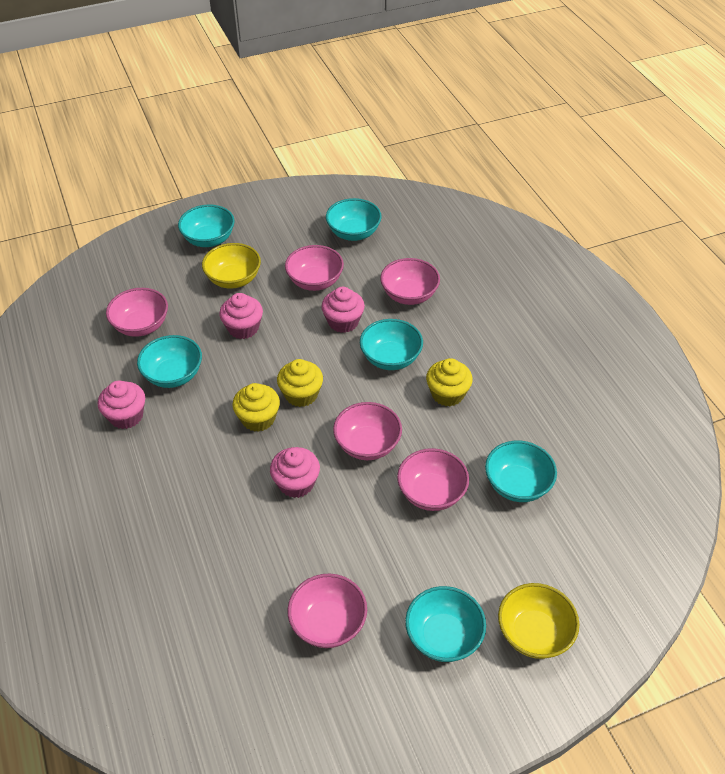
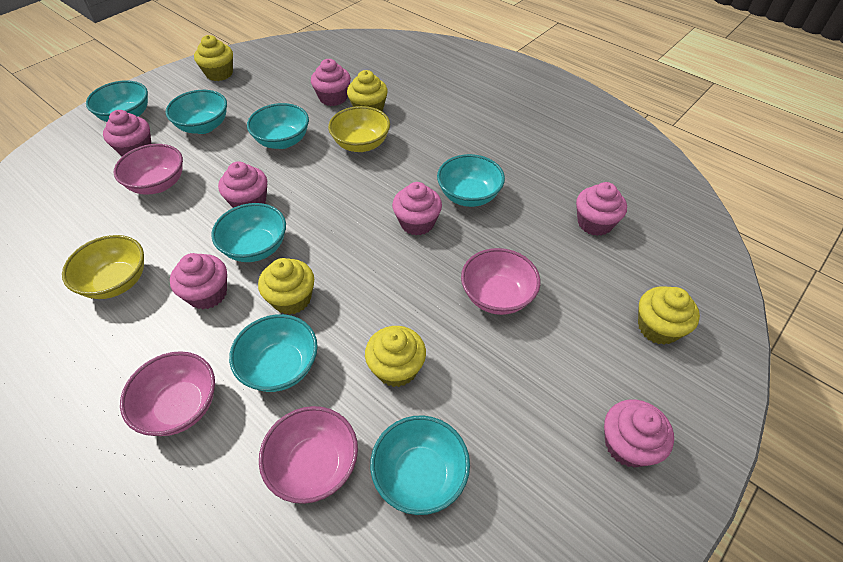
pink bowl: 6 -> 4
pink cupcake: 4 -> 7
turquoise bowl: 6 -> 7
yellow cupcake: 3 -> 5

